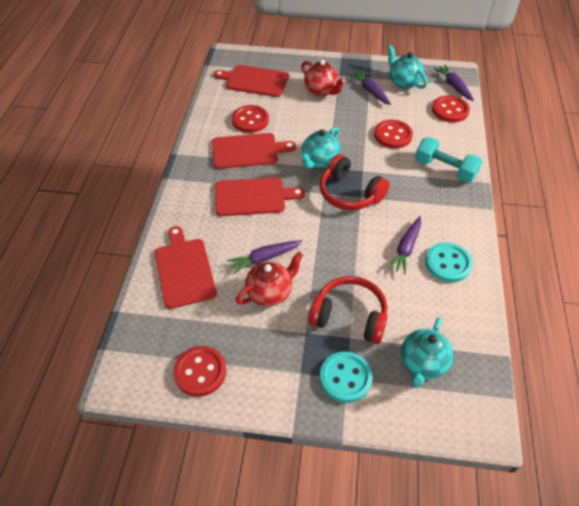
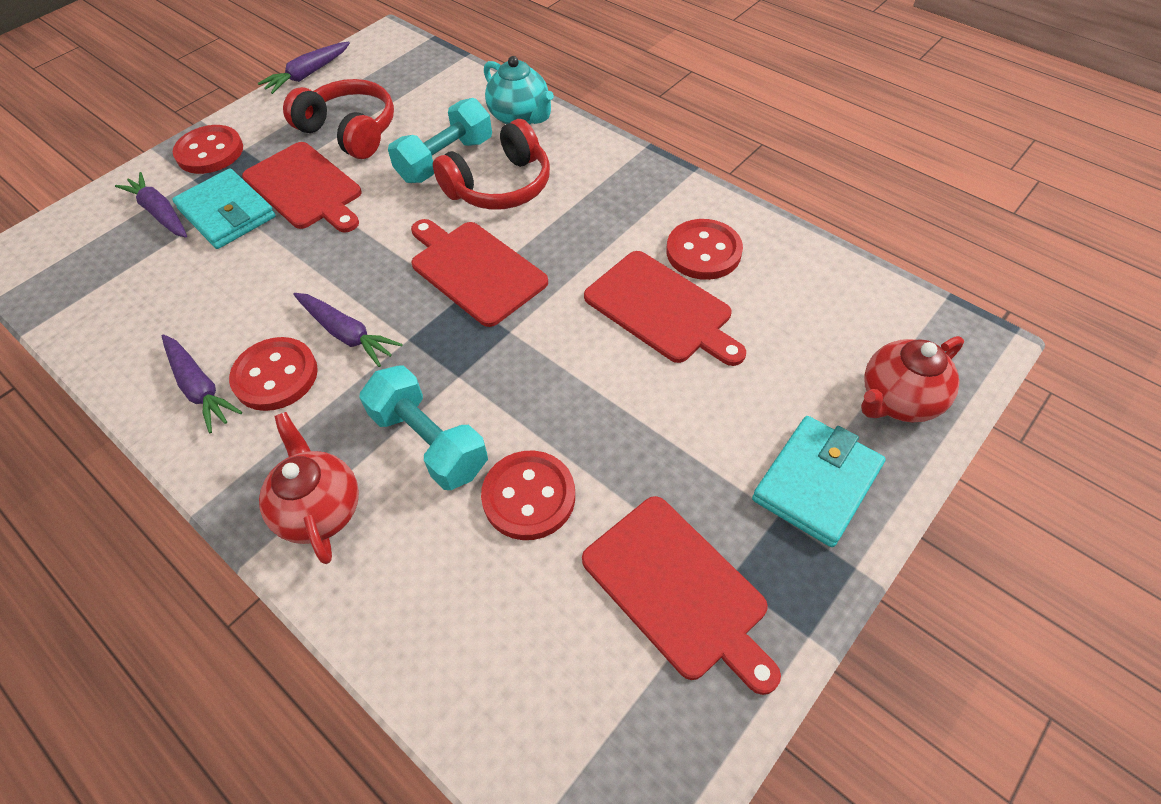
turquoise button: 2 -> 0
turquoise dumbbell: 1 -> 2
turquoise teapot: 3 -> 1
turquoise wallet: 0 -> 2

